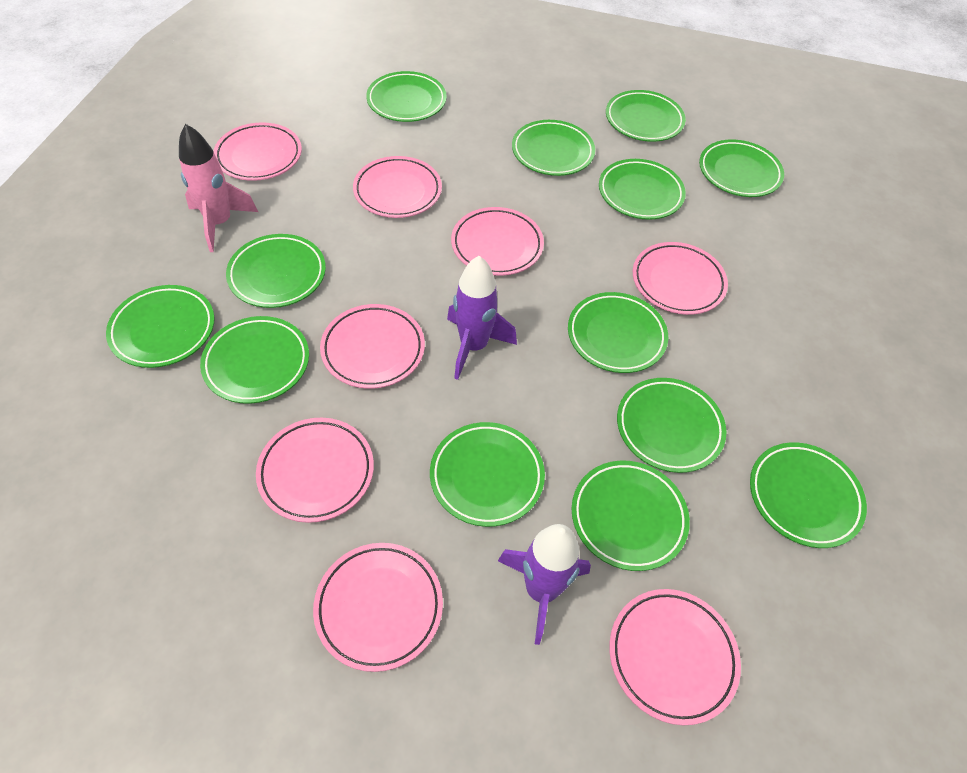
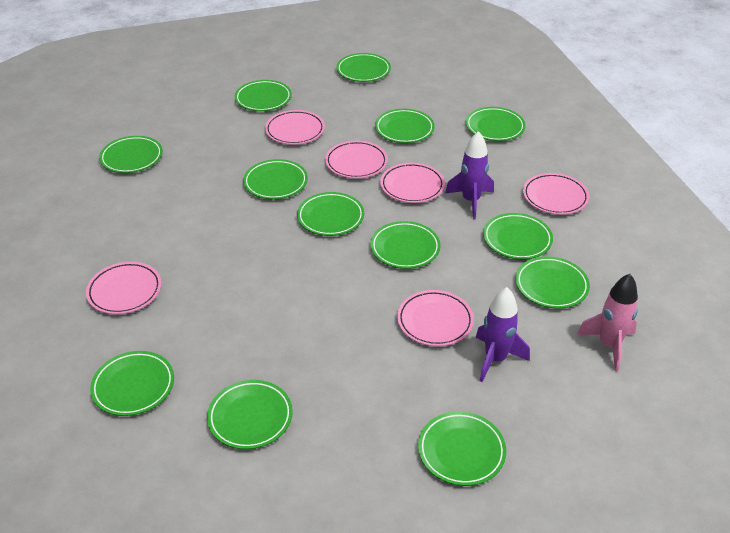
pink plate: 8 -> 6

